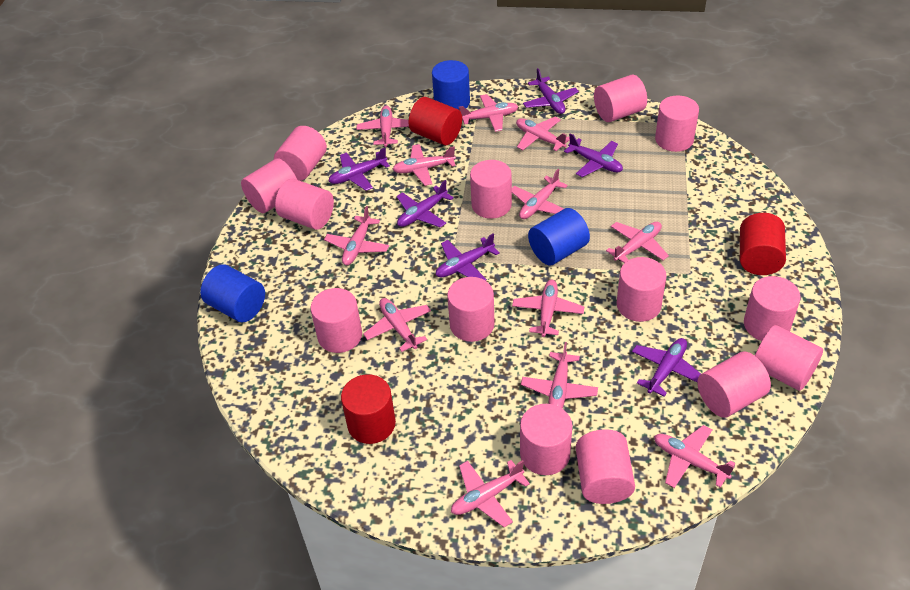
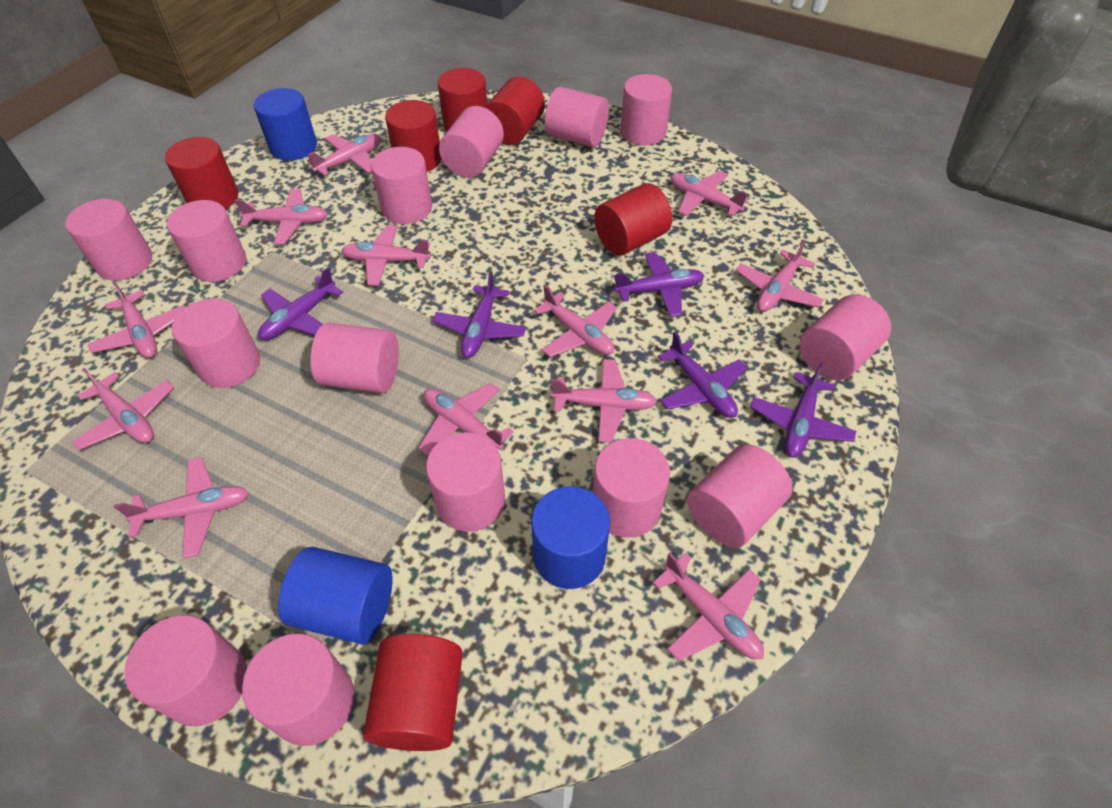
purple plane: 6 -> 5
red cylinder: 3 -> 6

